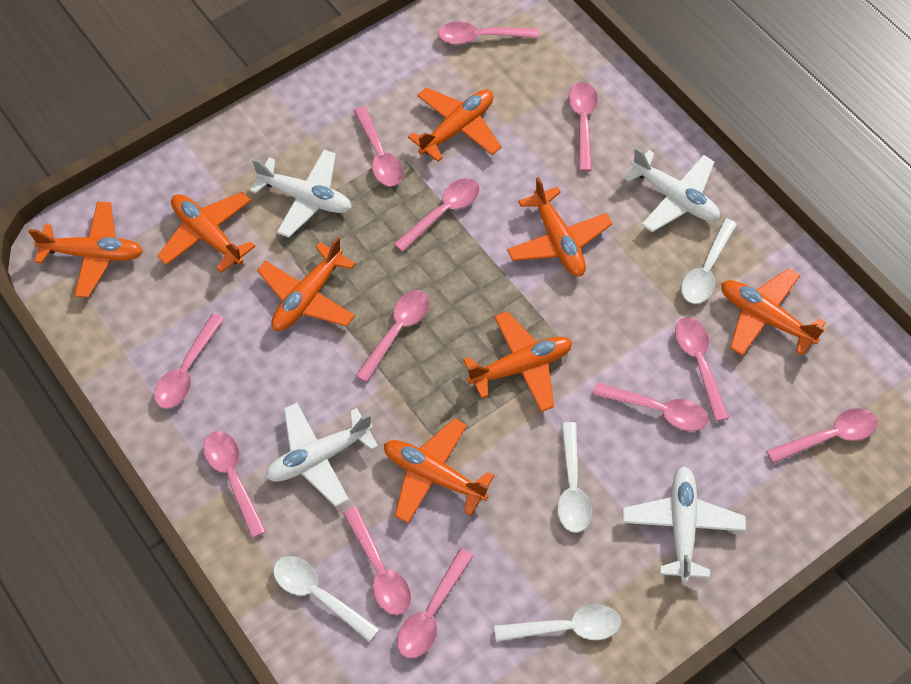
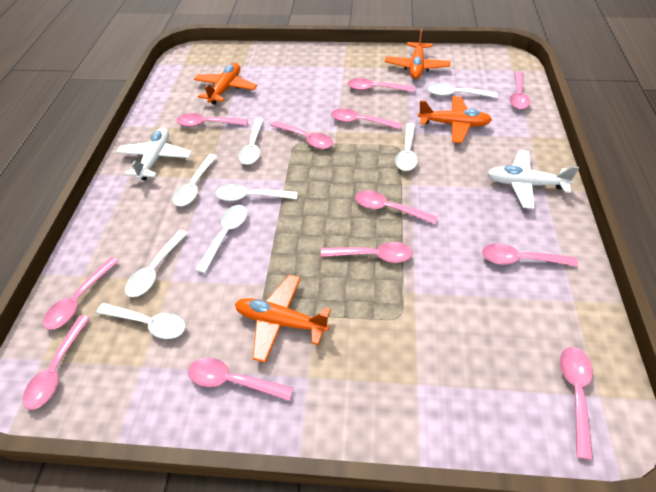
orange plane: 8 -> 4
white plane: 4 -> 2
white spoon: 4 -> 8

